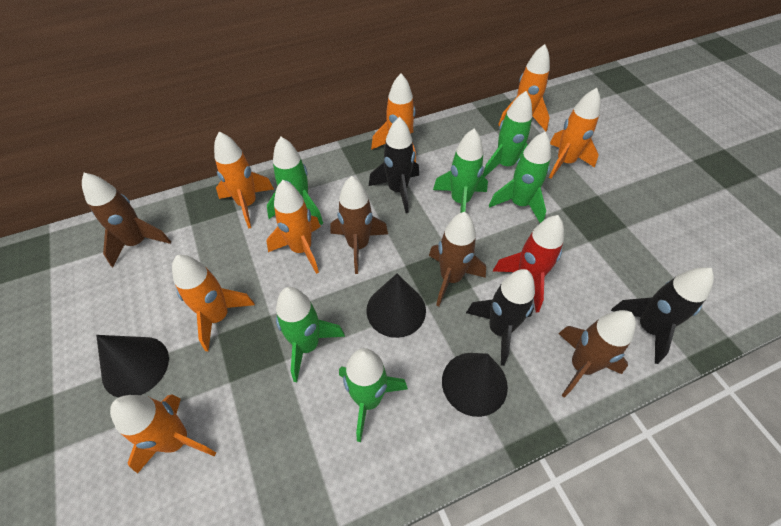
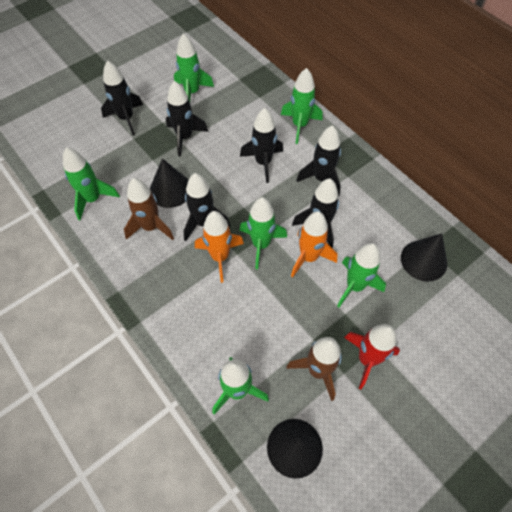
black rocket: 3 -> 6
brown rocket: 4 -> 2
orange rocket: 7 -> 2

